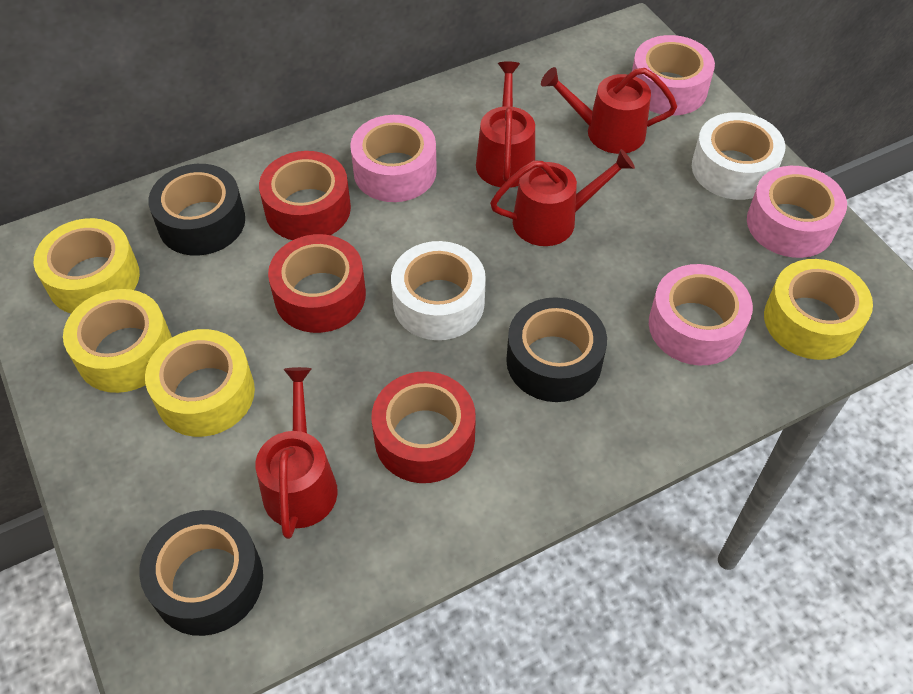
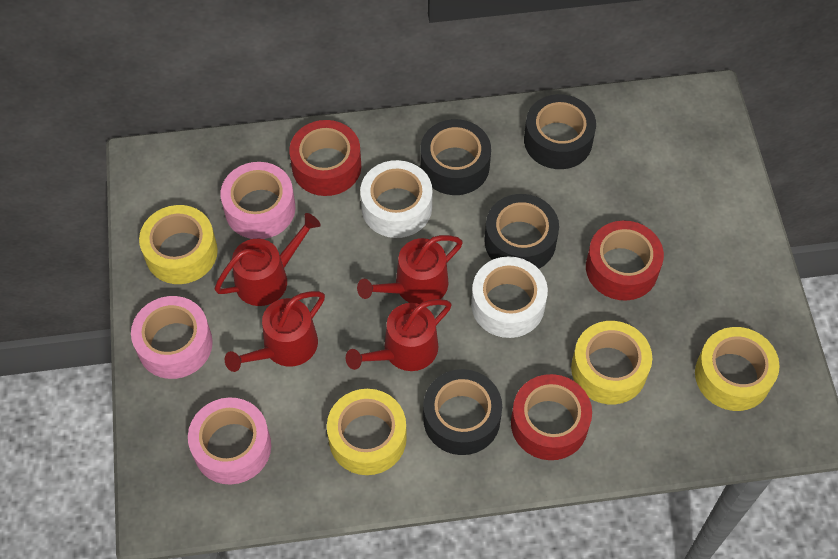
black tape: 3 -> 4
pink tape: 4 -> 3

